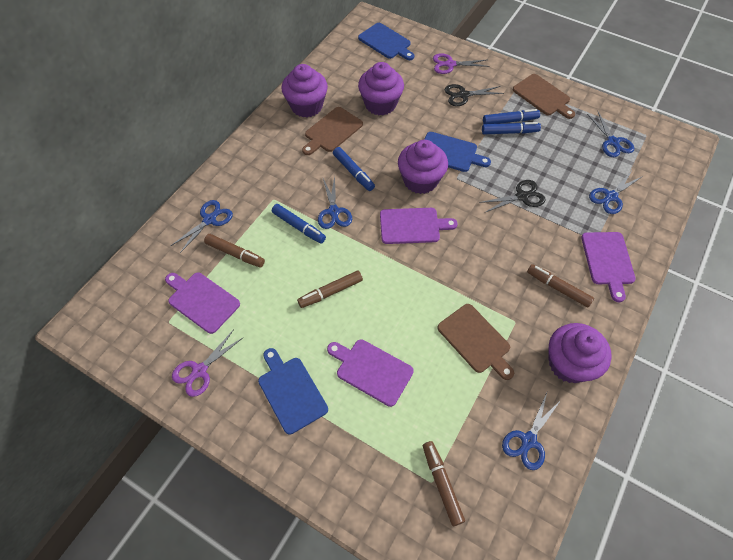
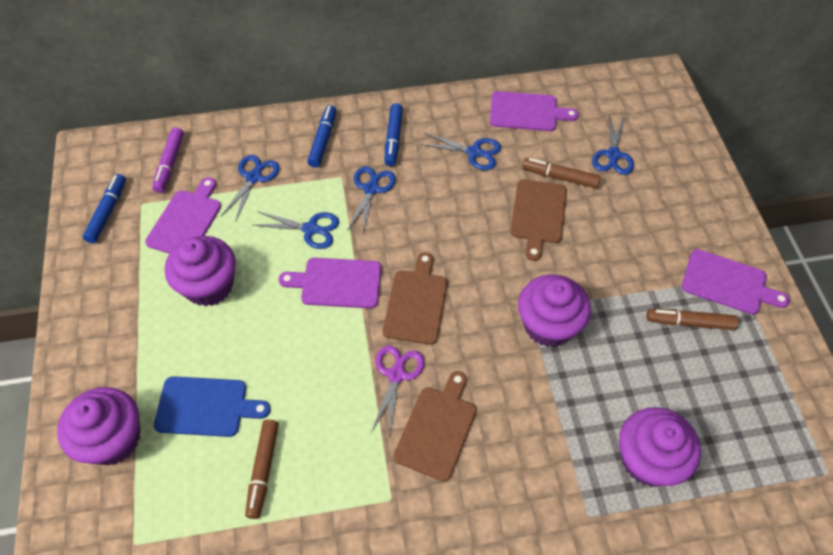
black scissors: 2 -> 0
blue cutting board: 3 -> 1
blue marker: 4 -> 3
brown marker: 4 -> 3
purple marker: 0 -> 1
purple scissors: 2 -> 1

